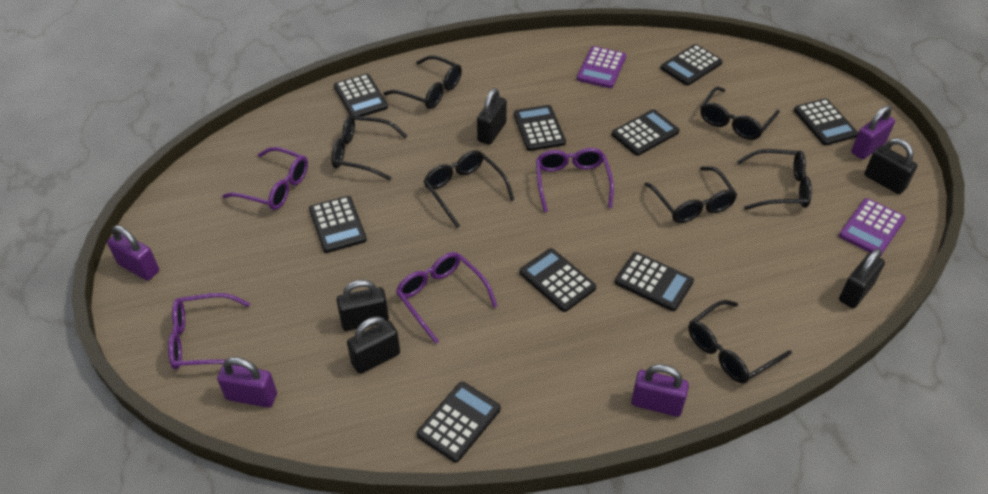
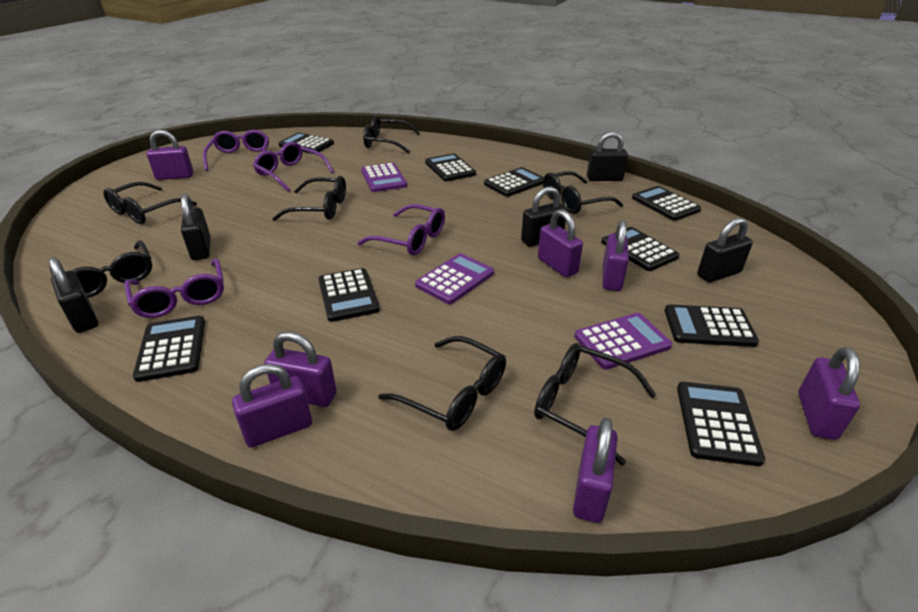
purple calculator: 2 -> 3
purple padlock: 4 -> 7

